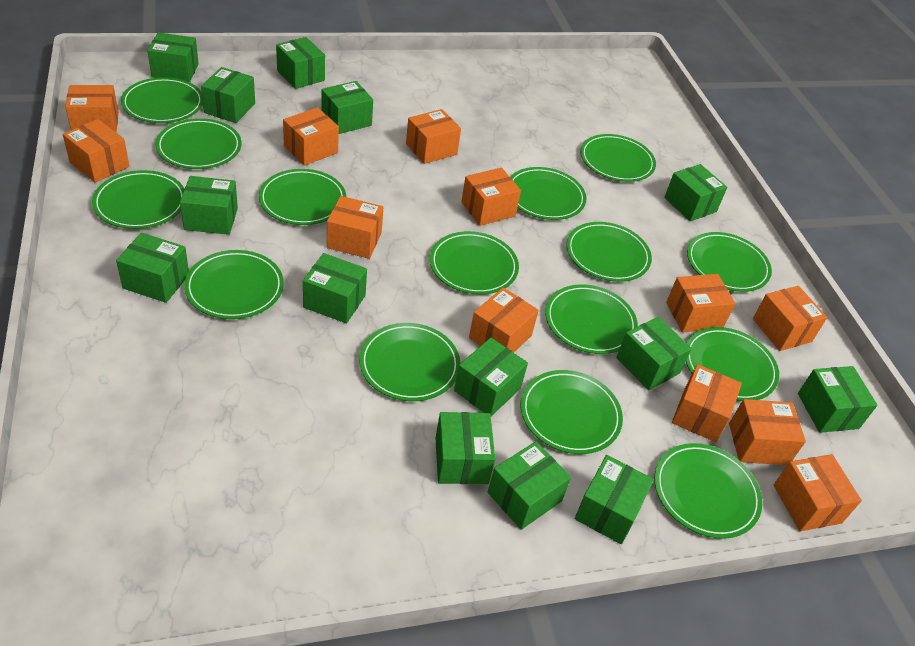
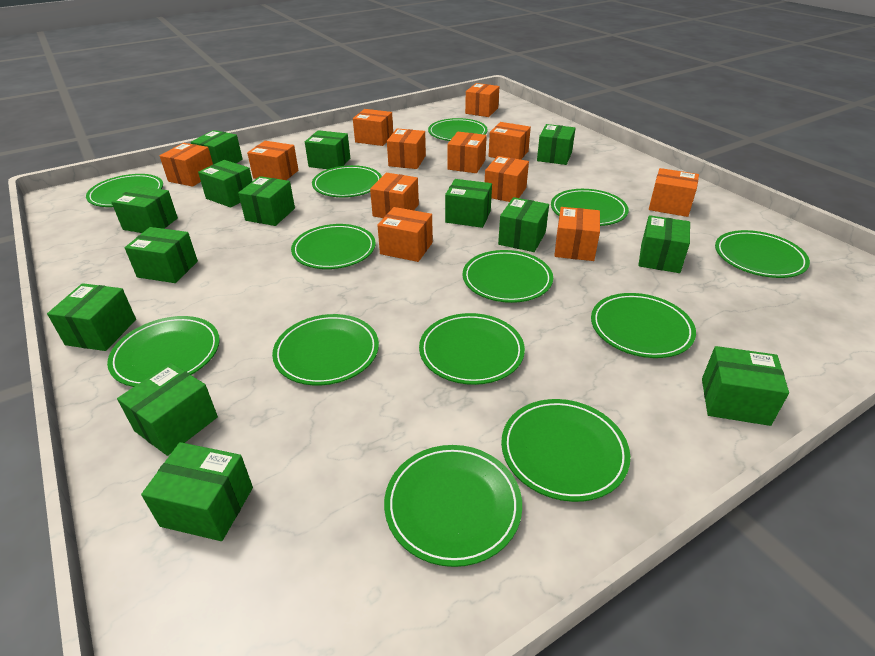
green plate: 15 -> 13

